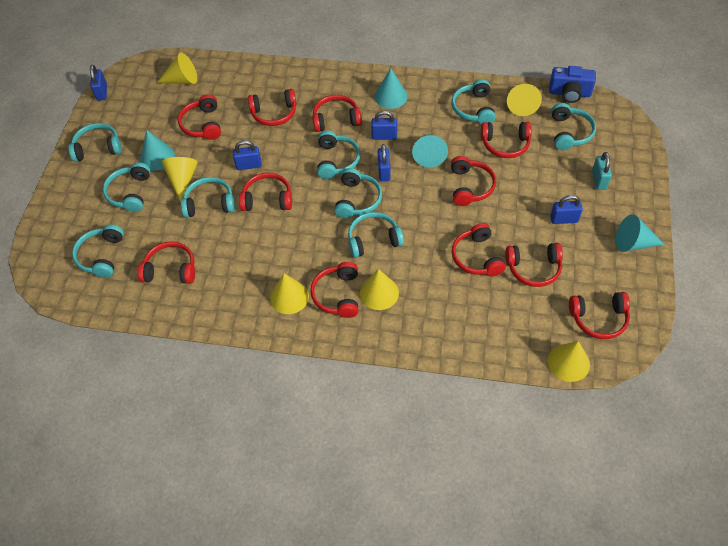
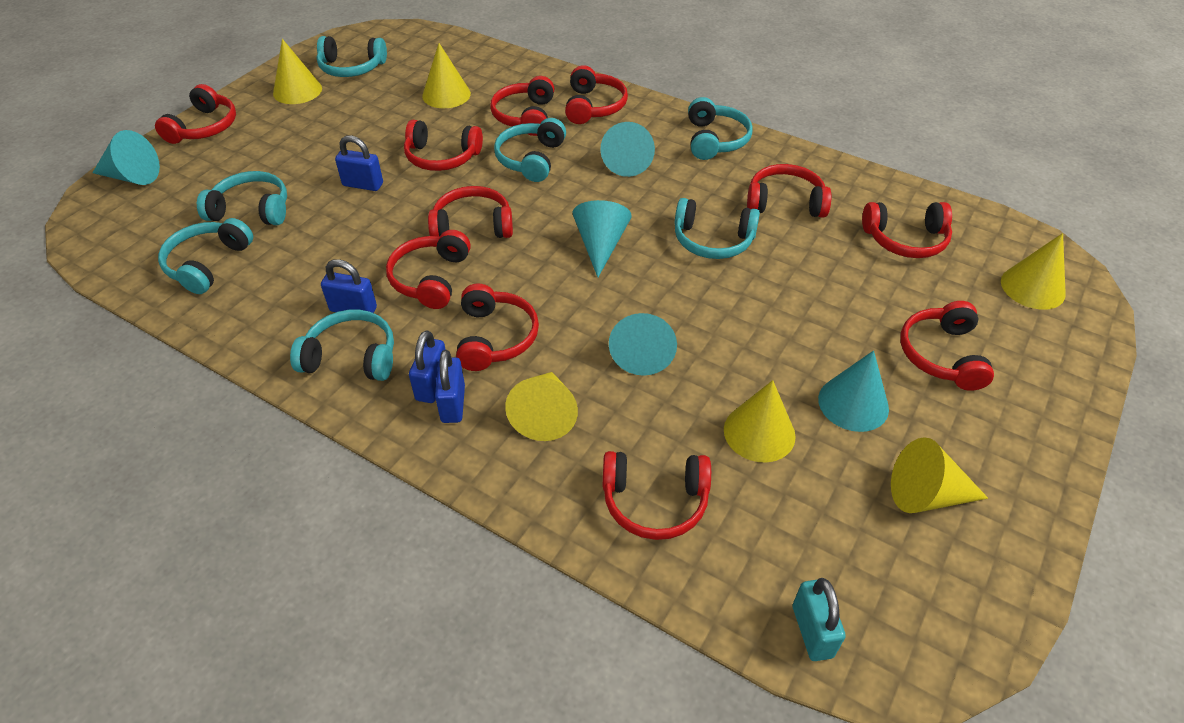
blue camera: 1 -> 0
blue padlock: 5 -> 4
turquoise cone: 4 -> 5
turquoise headphones: 9 -> 7

